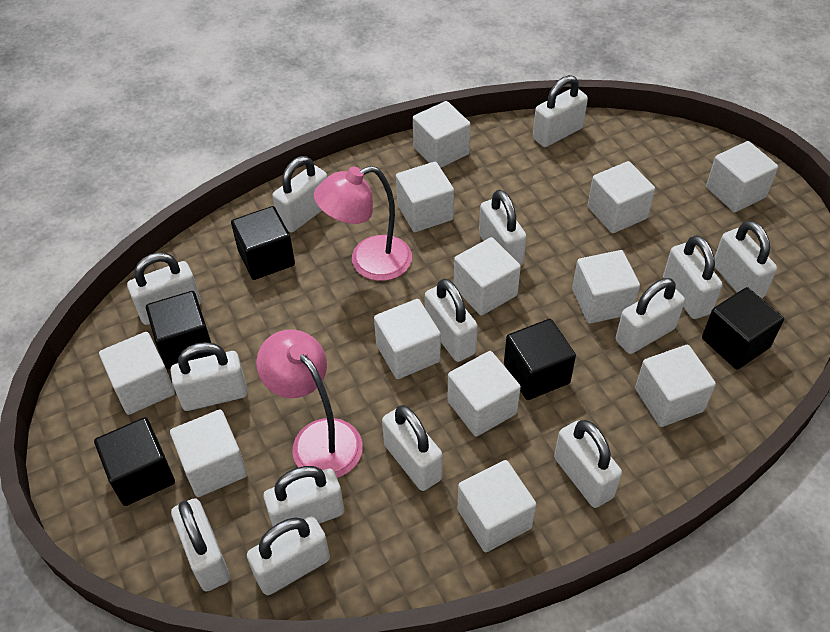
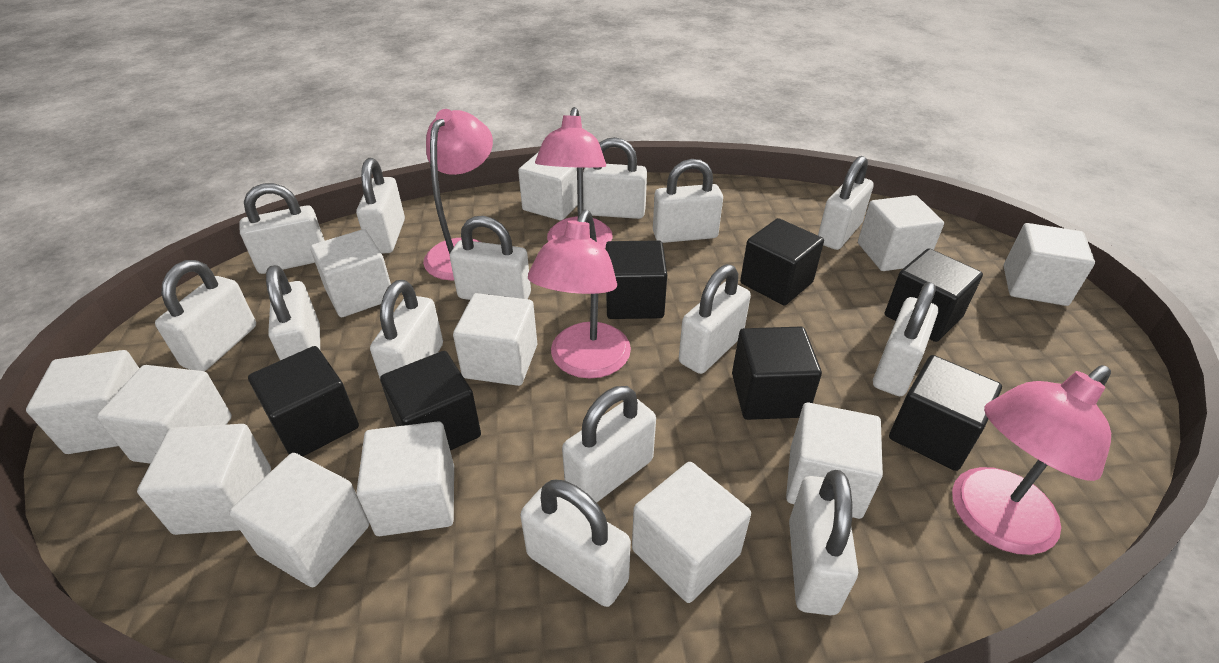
black cube: 5 -> 7
pink lamp: 2 -> 4

